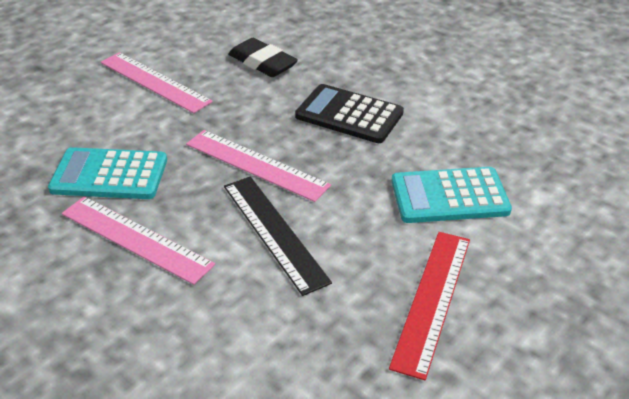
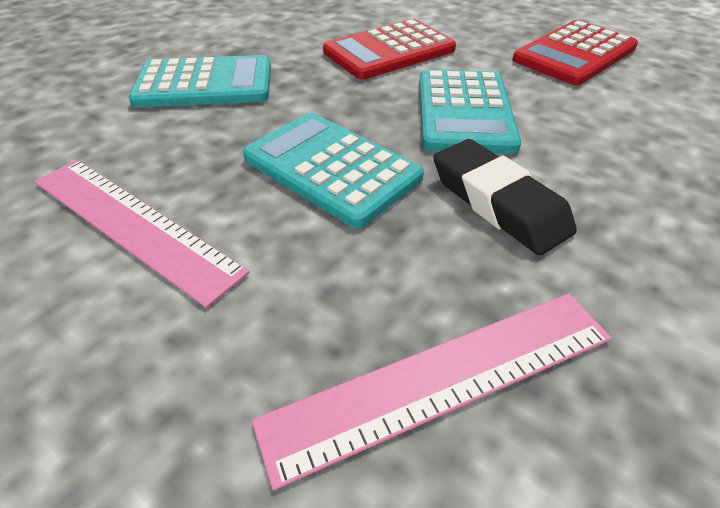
black calculator: 1 -> 0
black ruler: 1 -> 0
pink ruler: 3 -> 2
red calculator: 0 -> 2
red ruler: 1 -> 0
turquoise calculator: 2 -> 3

